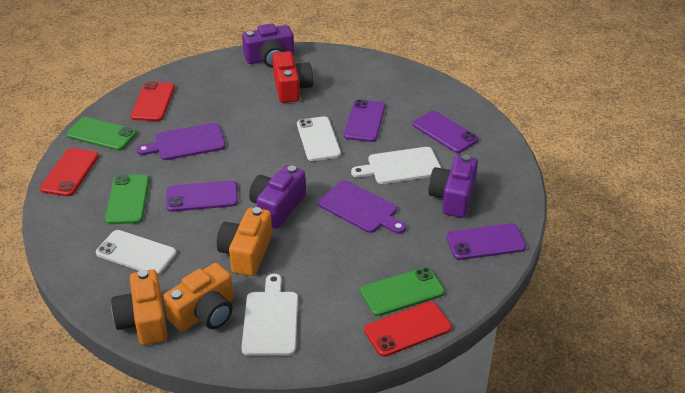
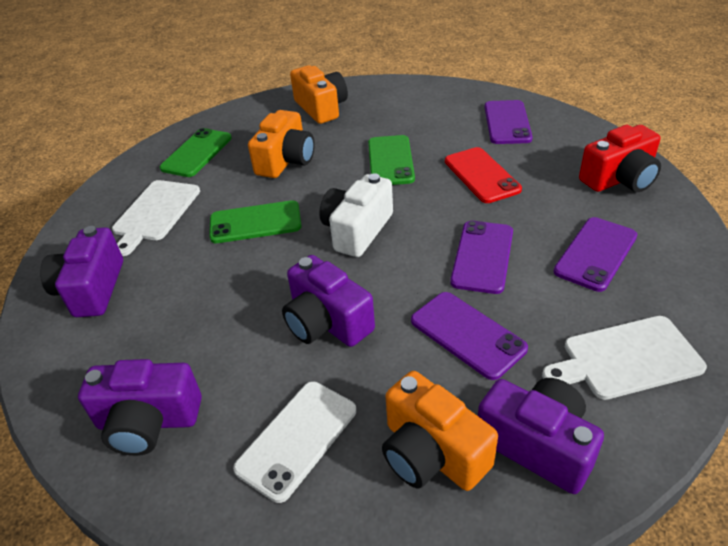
purple camera: 3 -> 4
purple cutting board: 2 -> 0
red phone: 3 -> 1
white camera: 0 -> 1
white phone: 2 -> 1

